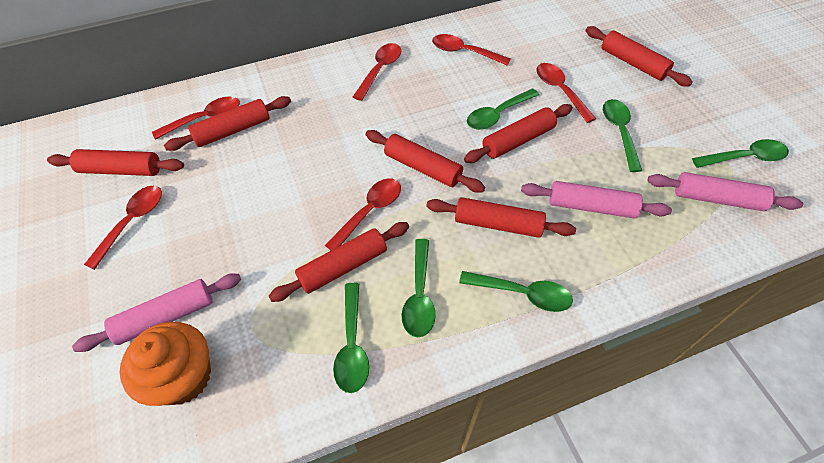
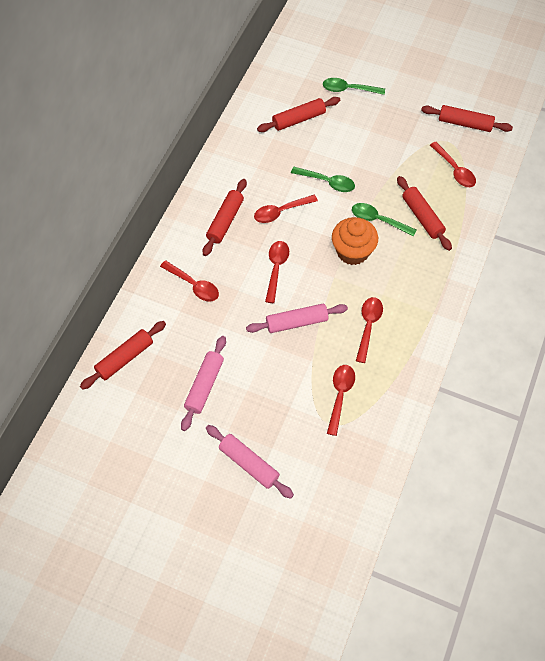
green spoon: 6 -> 3
red rolling pin: 7 -> 5

